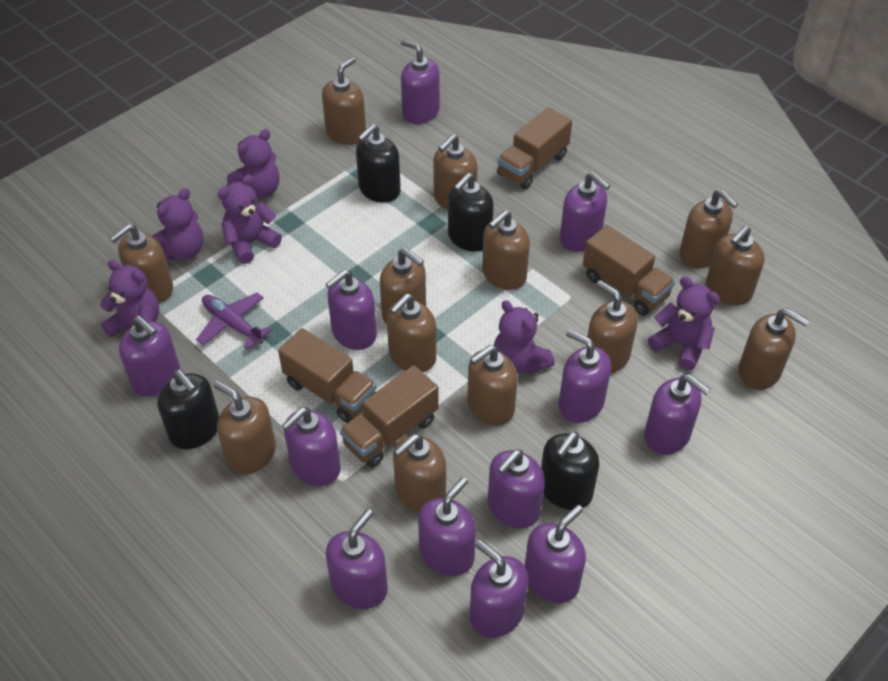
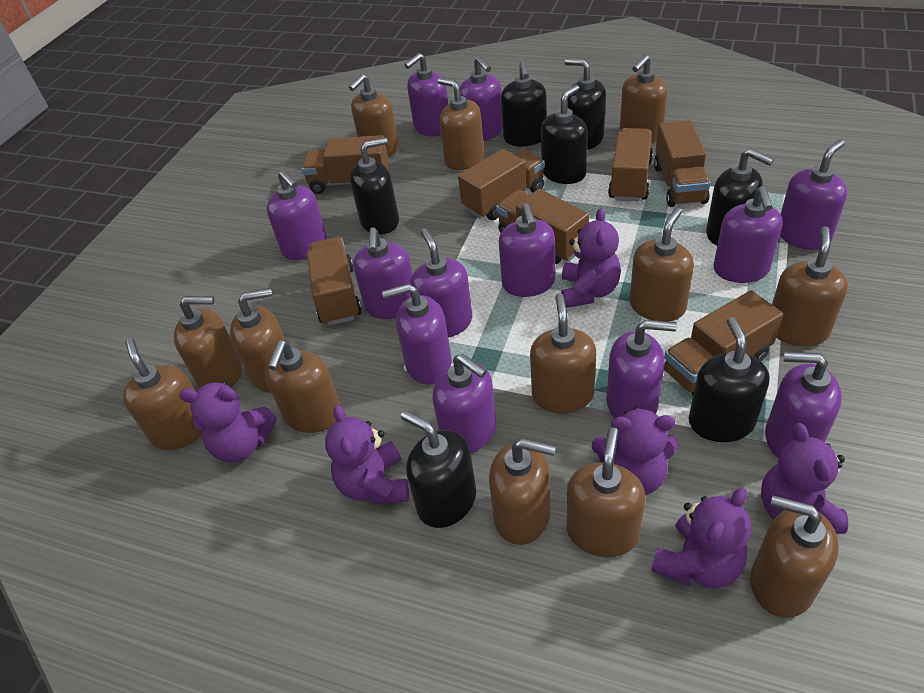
black soap dispenser: 4 -> 7
brown truck: 4 -> 7
purple plane: 1 -> 0

